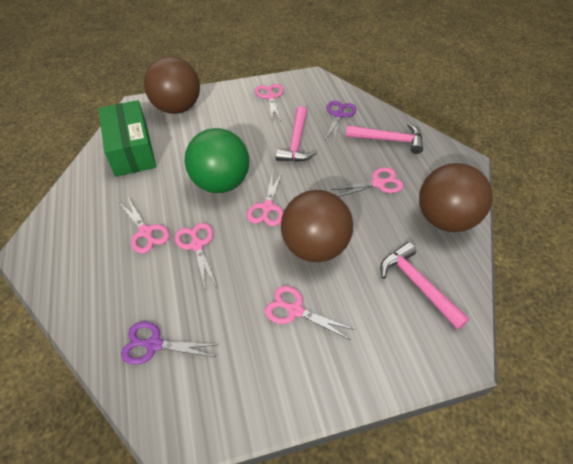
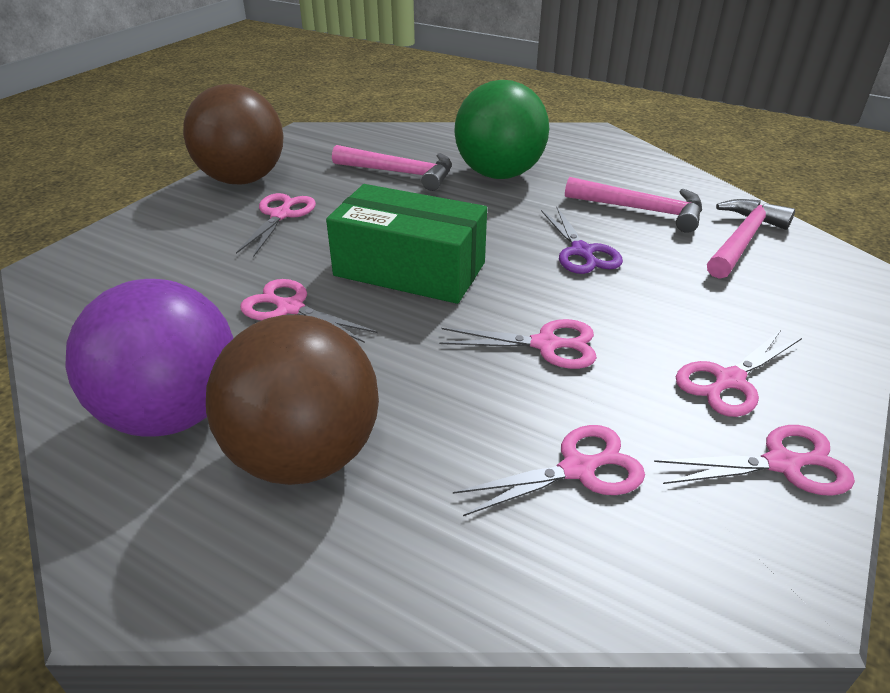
brown ball: 3 -> 2
purple ball: 0 -> 1
purple scissors: 2 -> 1

